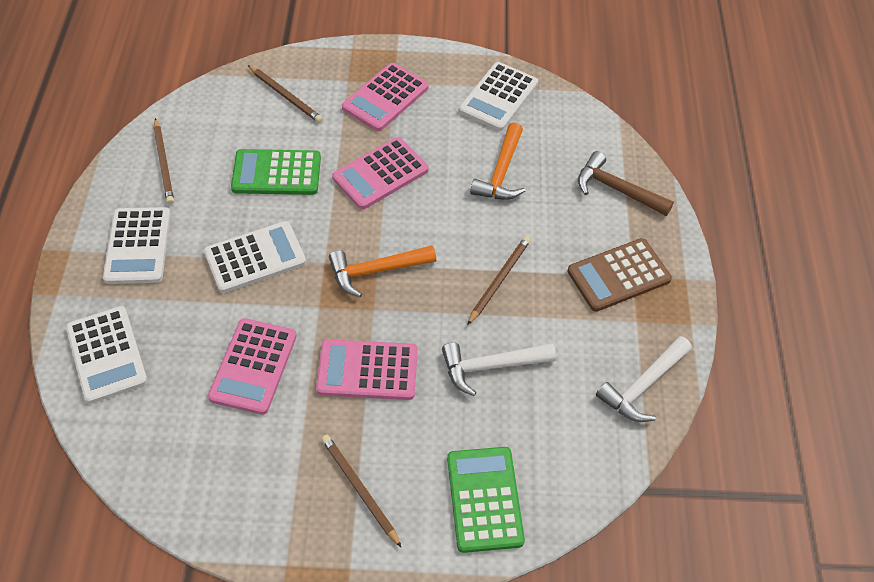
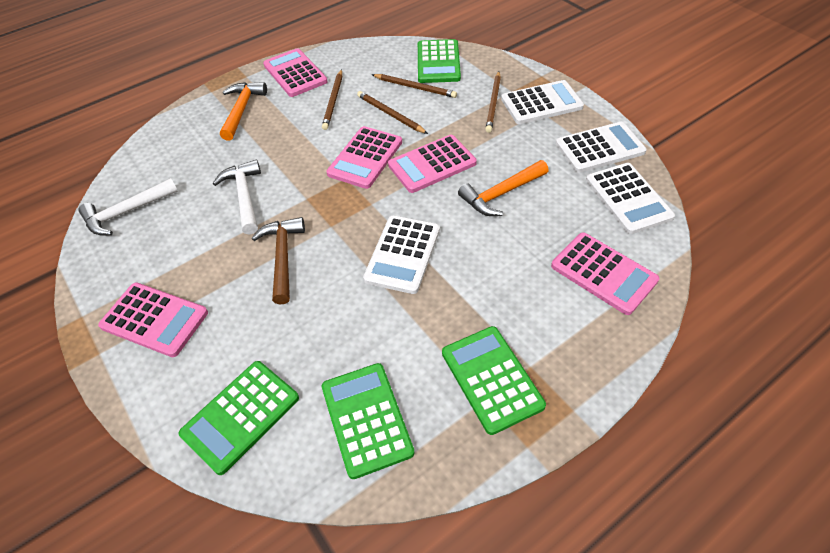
brown calculator: 1 -> 0
green calculator: 2 -> 4
pink calculator: 4 -> 5

